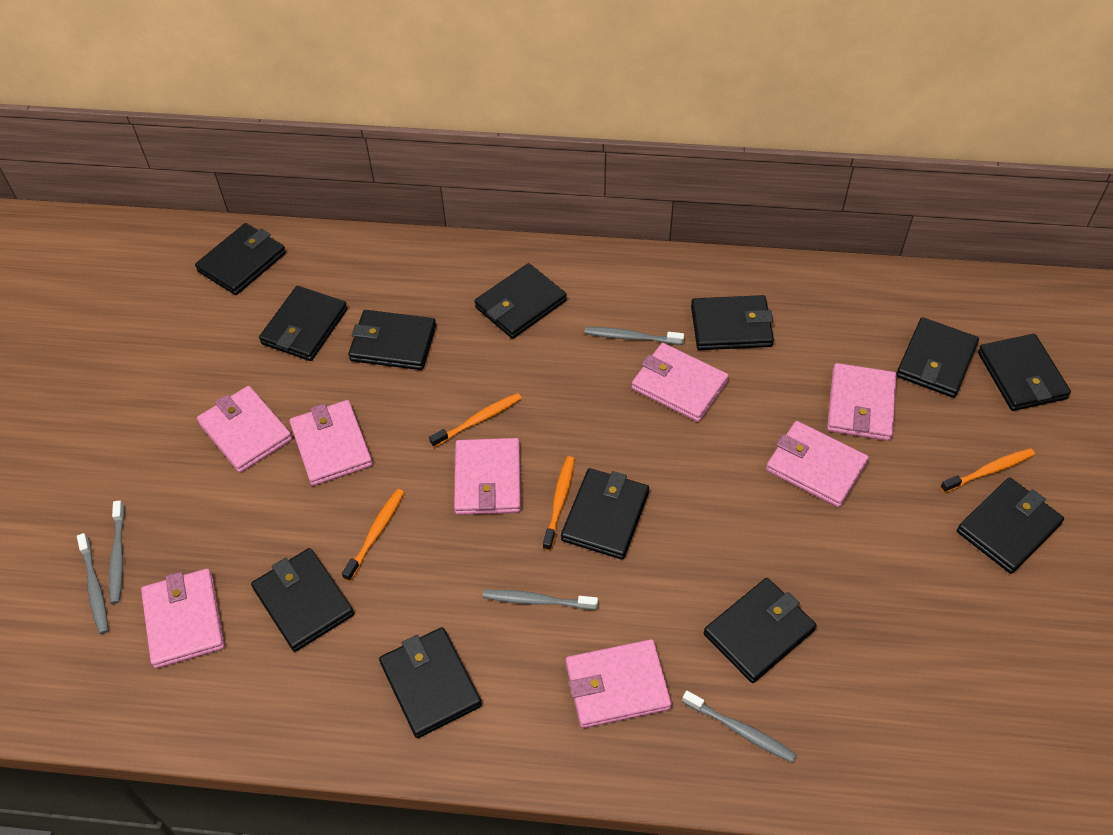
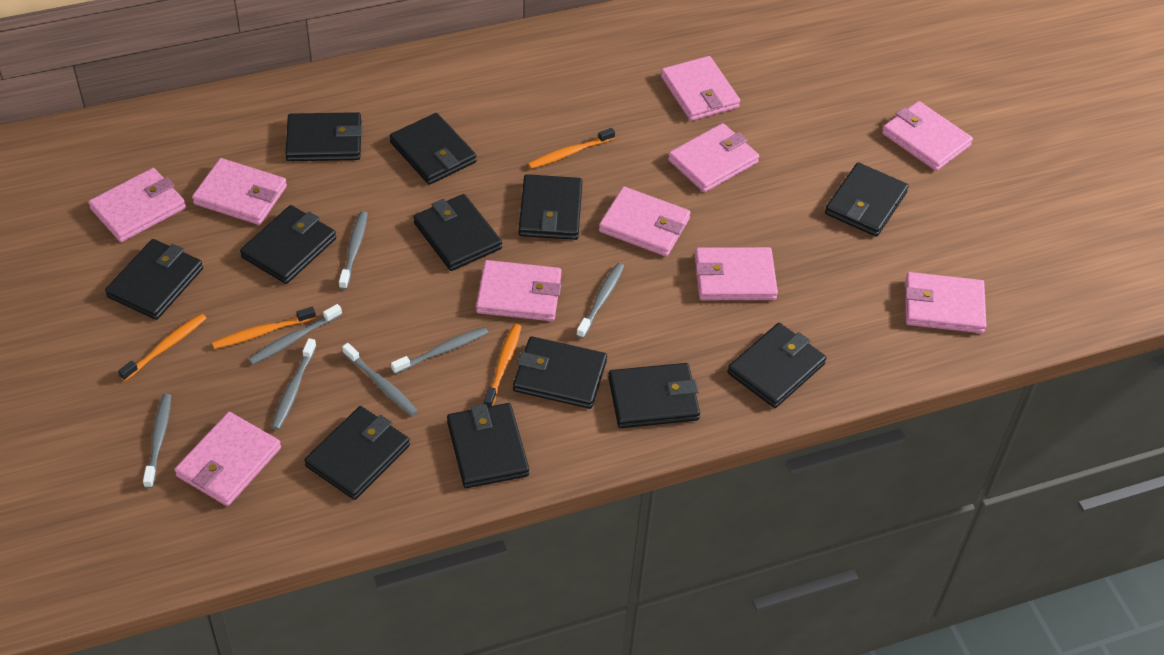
grey toothbrush: 5 -> 7
pink wallet: 8 -> 10

